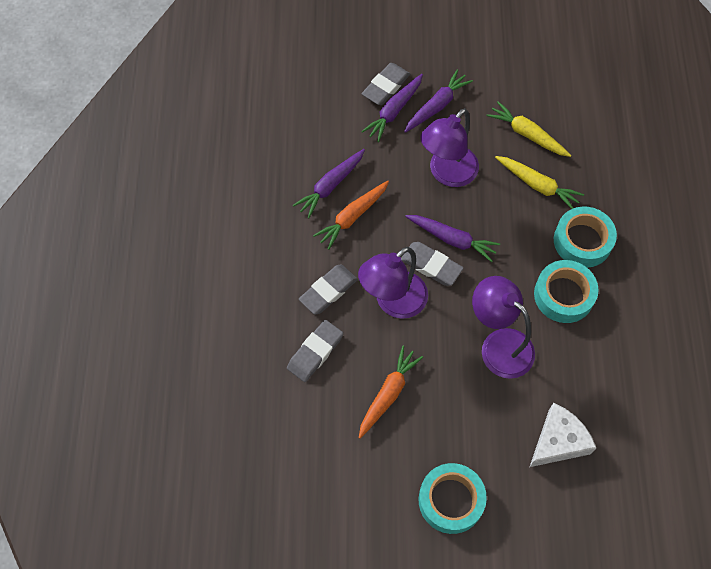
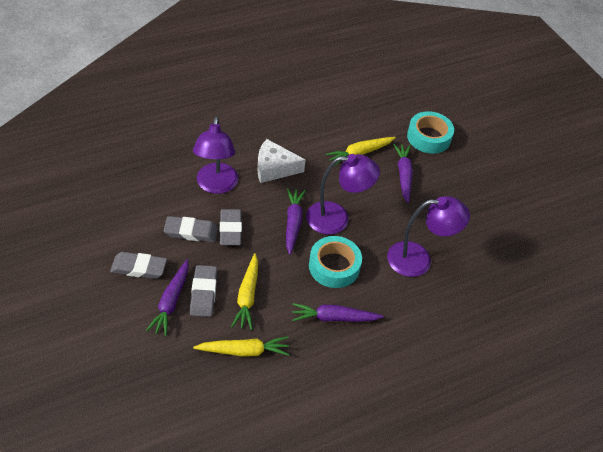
orange carrot: 2 -> 0
turquoise tape: 3 -> 2
yellow carrot: 2 -> 3

